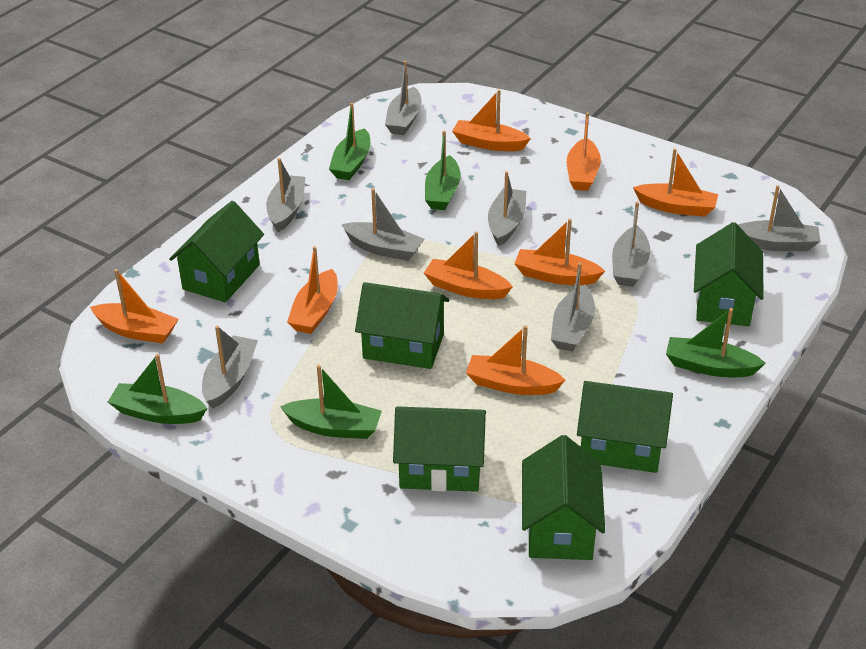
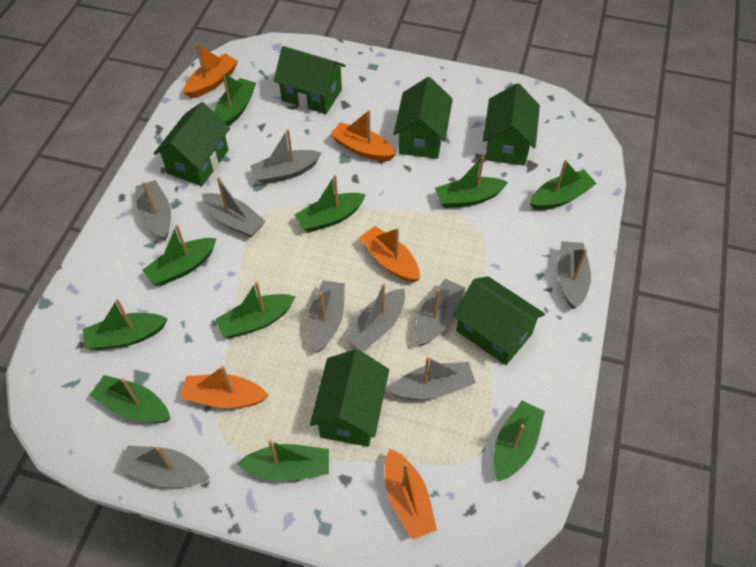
green boat: 5 -> 10
grey boat: 8 -> 9
orange boat: 8 -> 5

